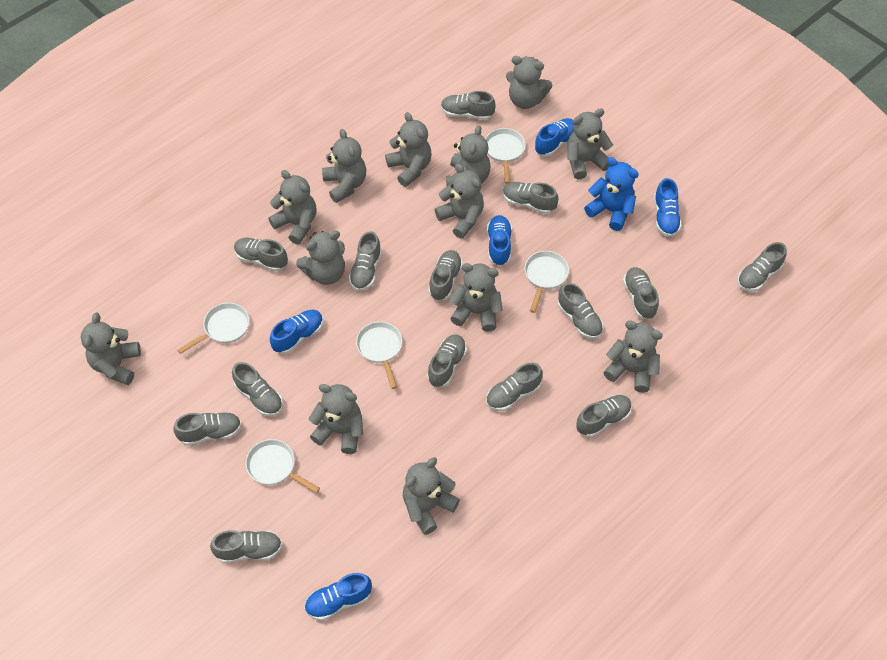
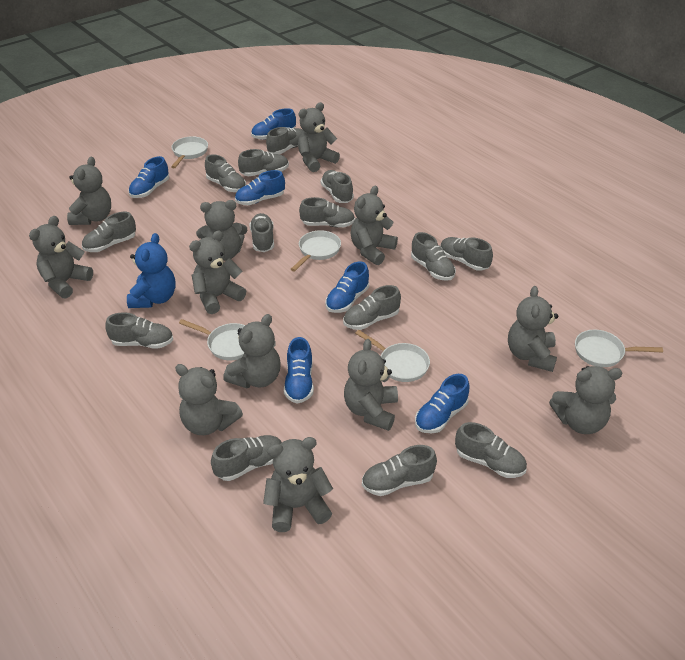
blue shoe: 5 -> 6
grey teddy bear: 13 -> 12

